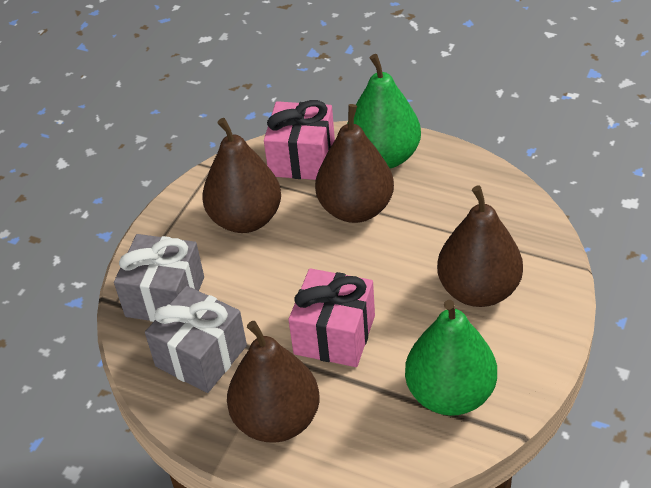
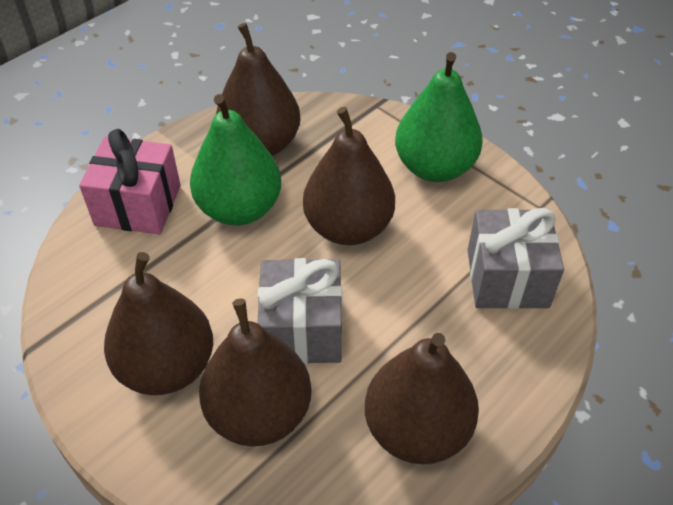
brown pear: 4 -> 5
pink gift: 2 -> 1

